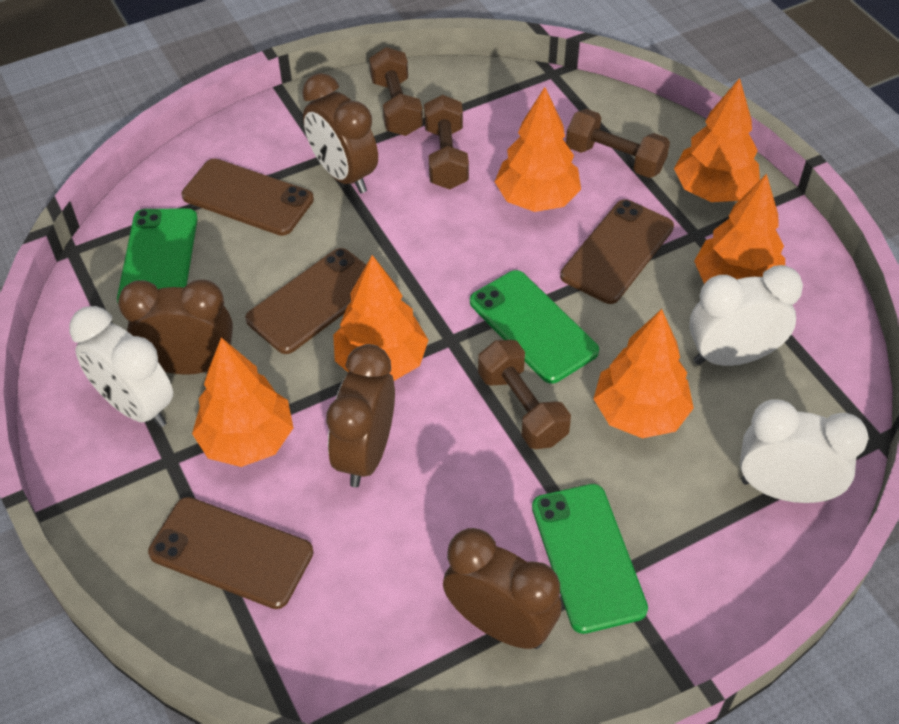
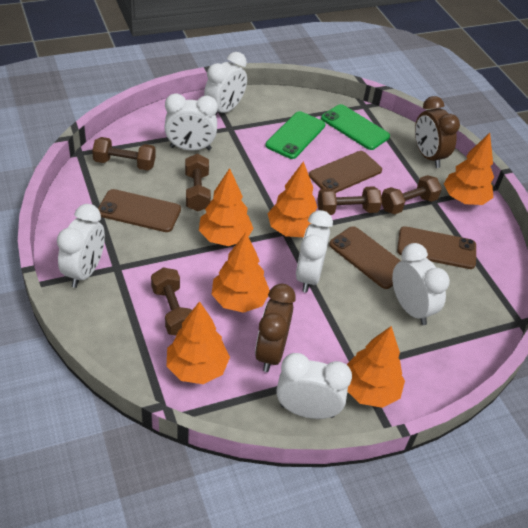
brown clock: 4 -> 2
brown dumbbell: 4 -> 5
green phone: 3 -> 2
white clock: 3 -> 6

